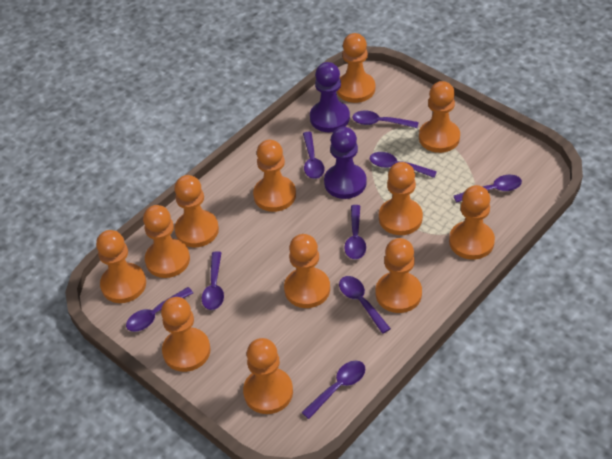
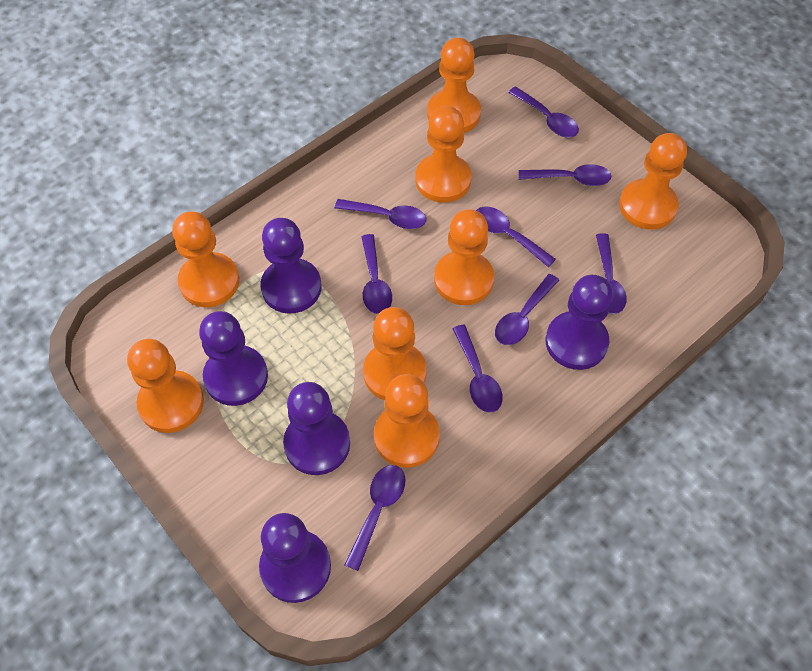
orange pawn: 12 -> 8
purple pawn: 2 -> 5

